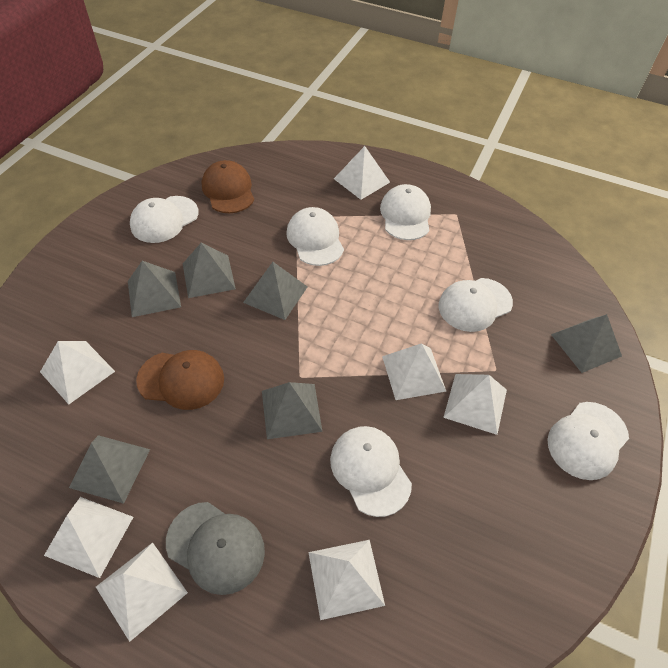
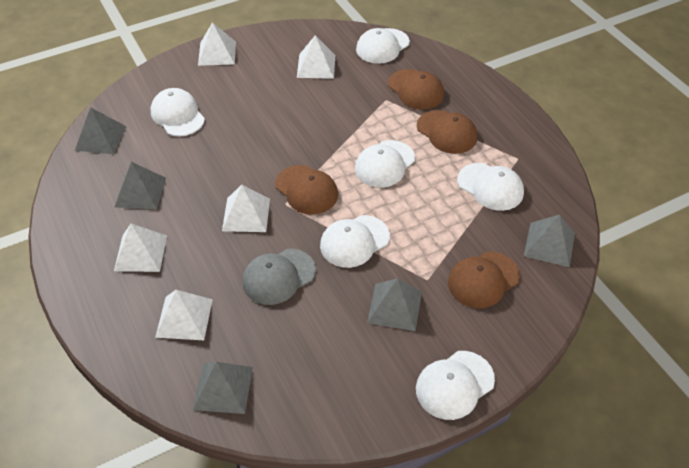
brown cap: 2 -> 4
grey pyramid: 6 -> 5
white pyramid: 7 -> 5

